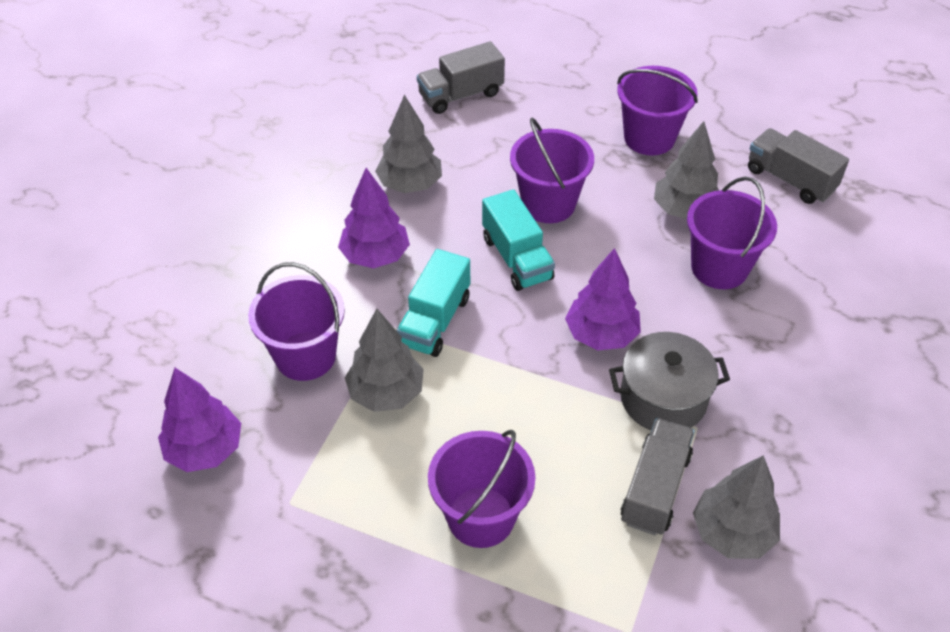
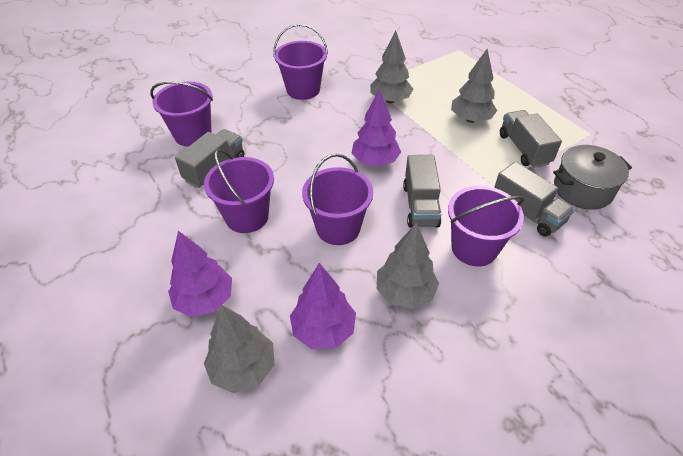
grey truck: 3 -> 4
turquoise truck: 2 -> 0

